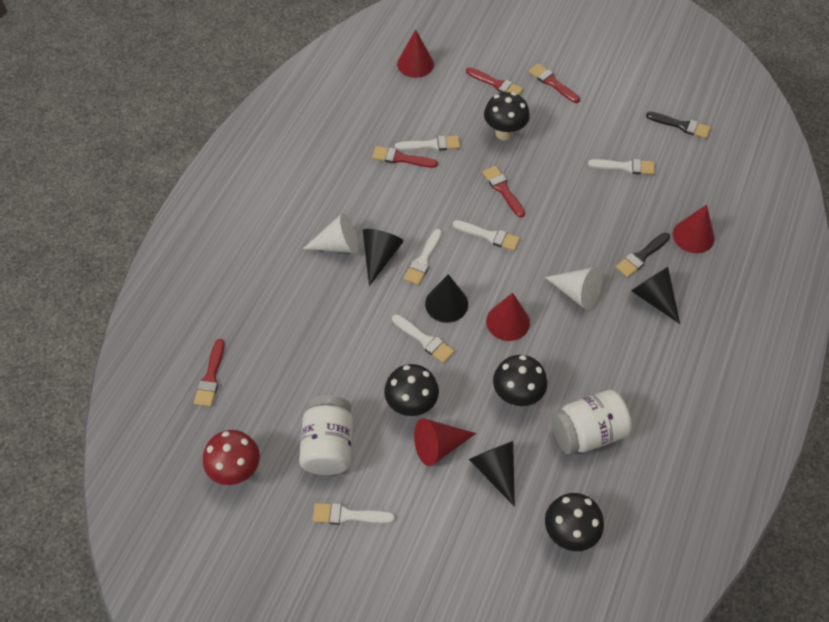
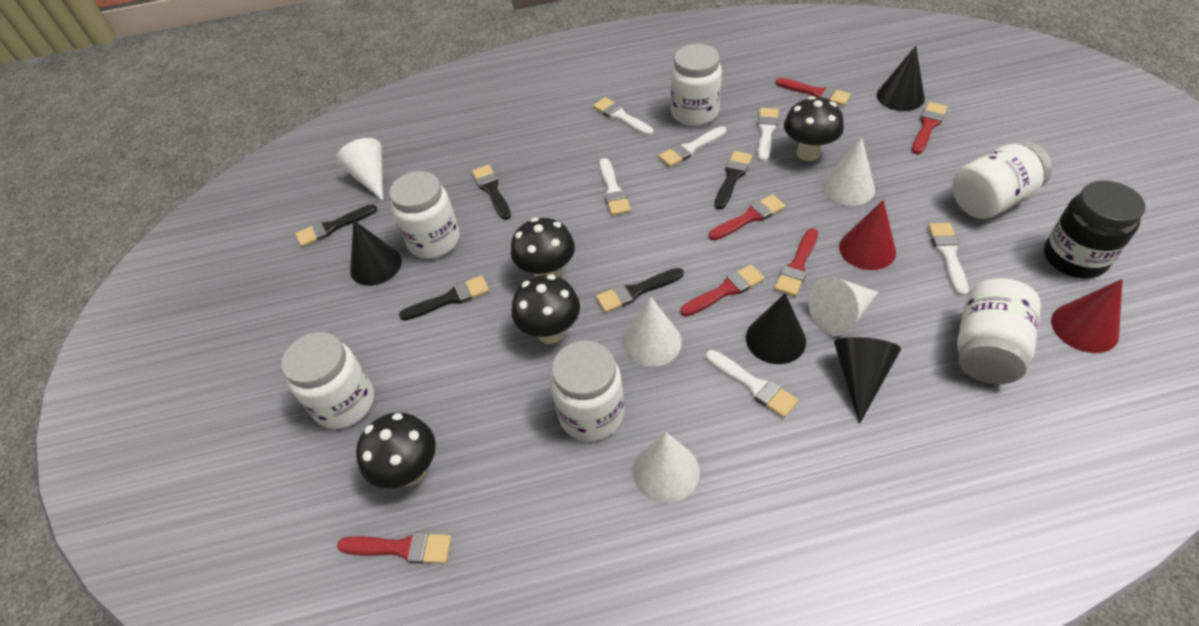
black brush: 2 -> 5
black jar: 0 -> 1
red brush: 5 -> 6
red cone: 4 -> 2
red mushroom: 1 -> 0
white cone: 2 -> 5
white jar: 2 -> 6

